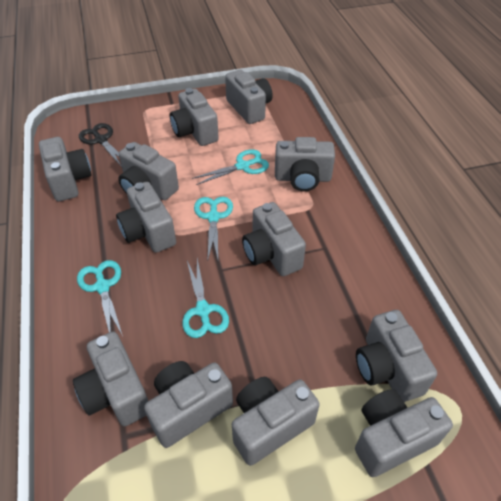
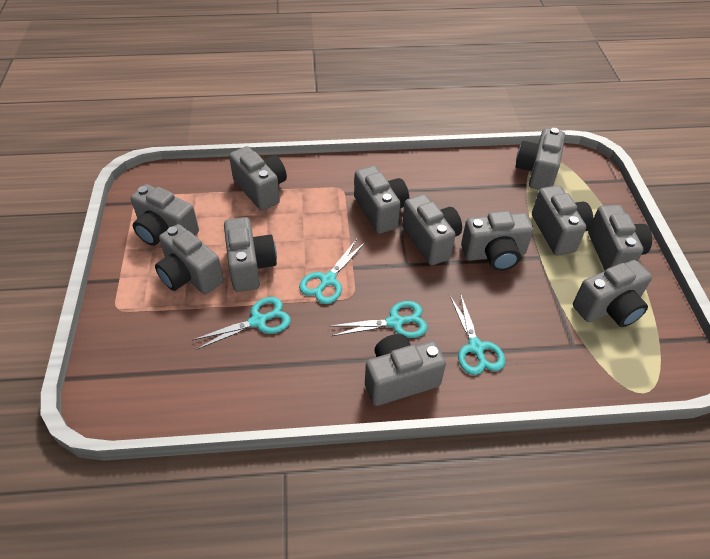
black scissors: 1 -> 0

